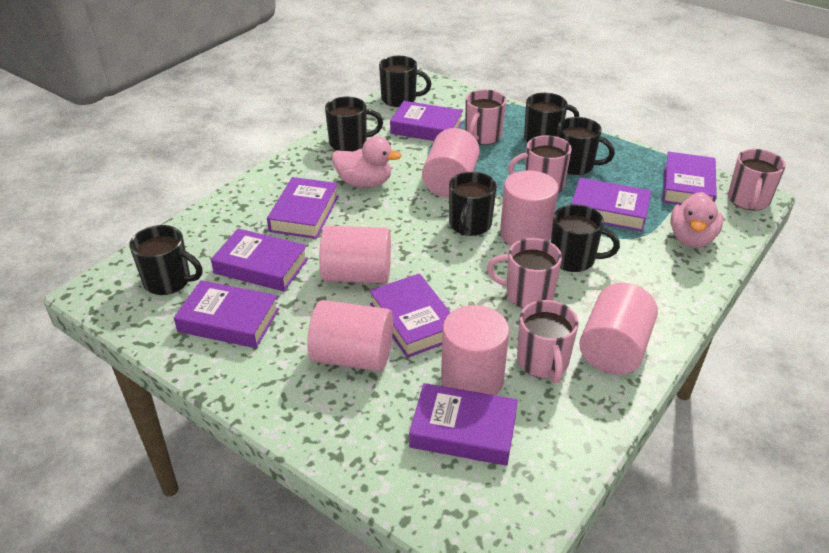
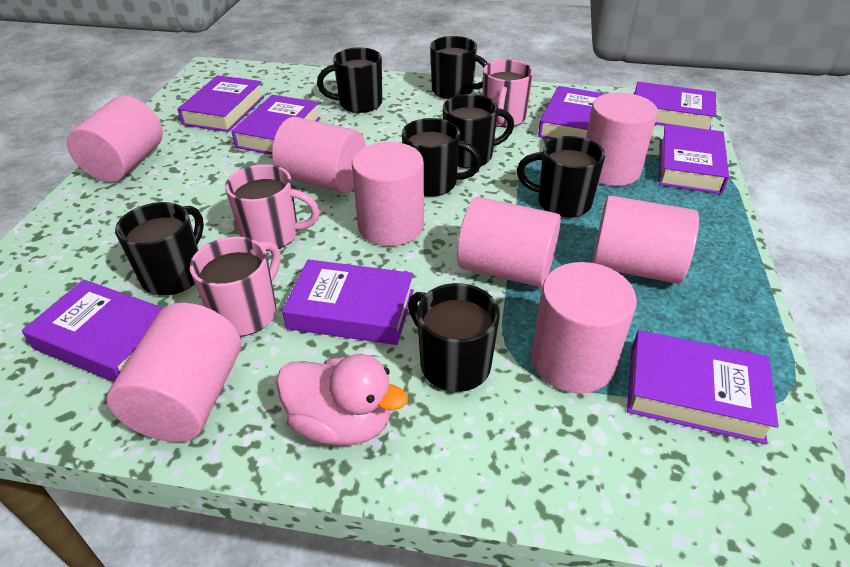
pink cylinder: 6 -> 8
pink duck: 2 -> 1
pink mug: 5 -> 3

